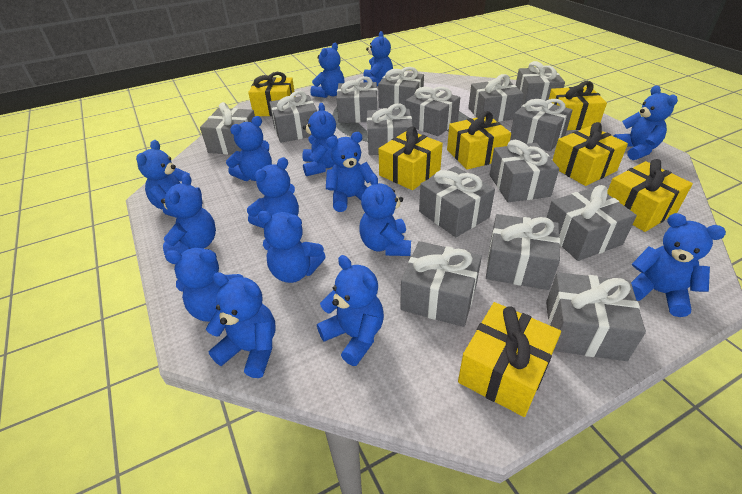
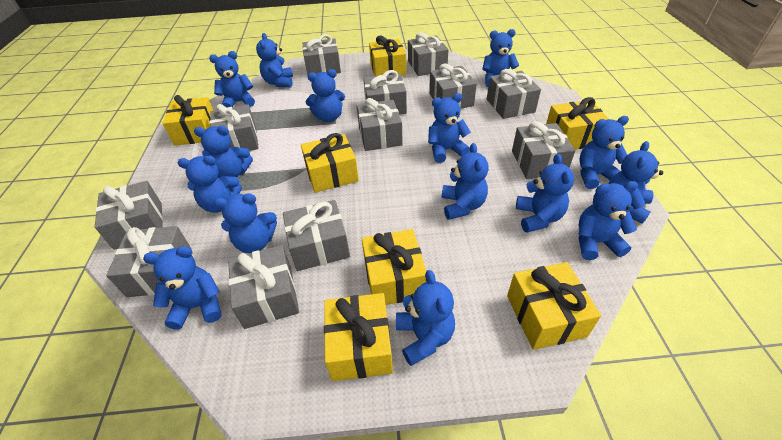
grey gift: 15 -> 12

